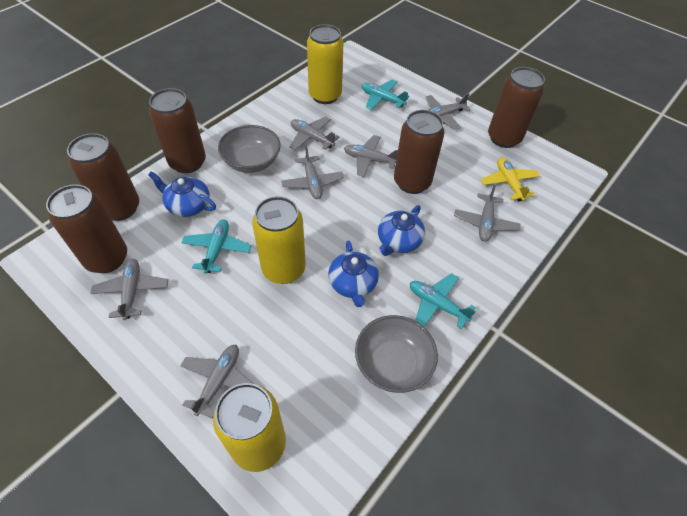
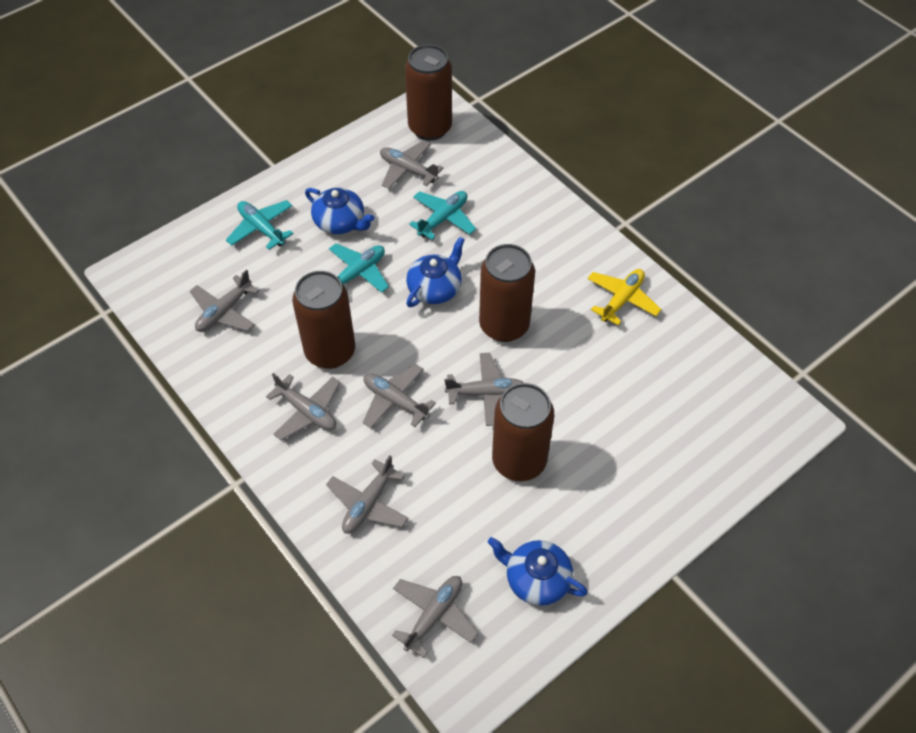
brown can: 5 -> 4
grey bowl: 2 -> 0
yellow can: 3 -> 0

